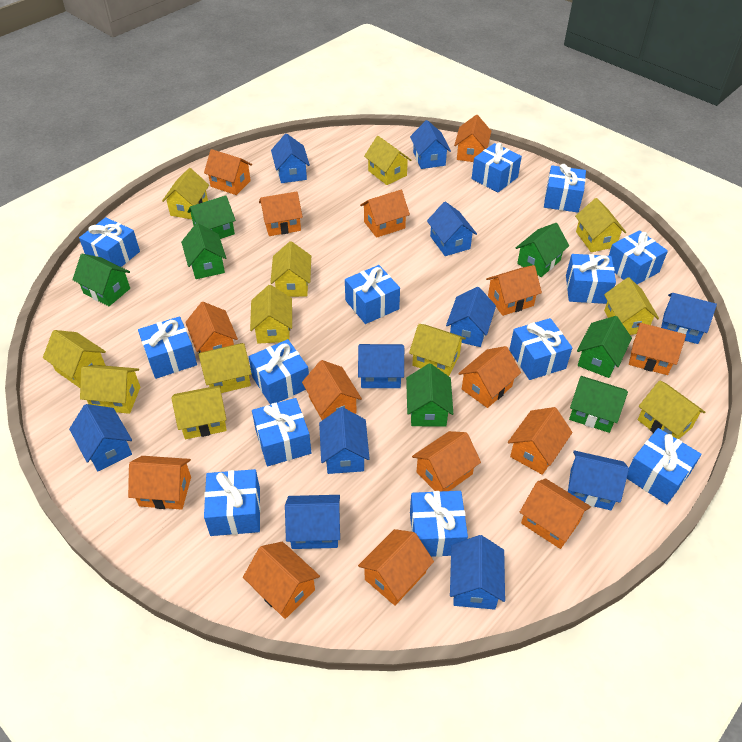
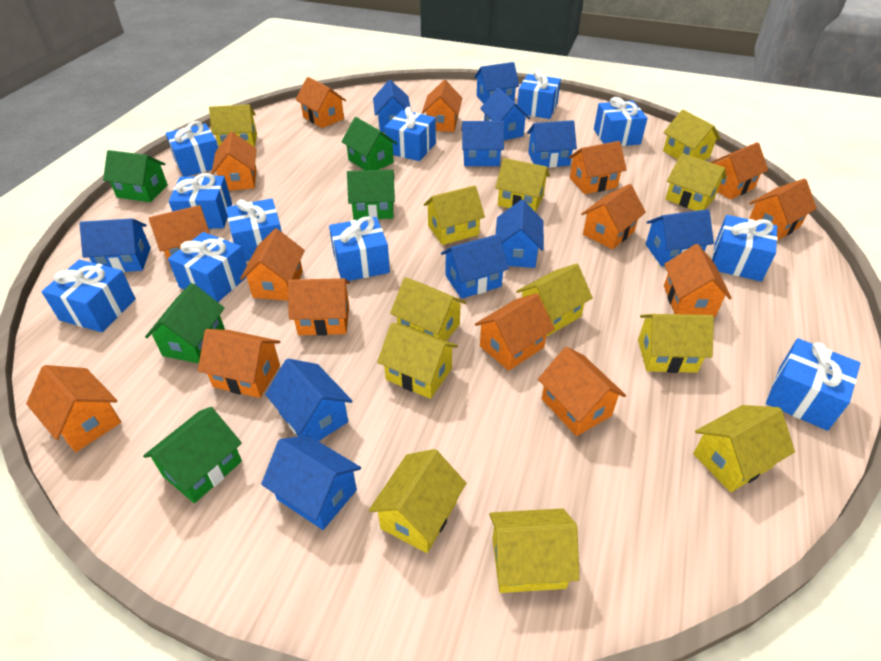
blue gift: 13 -> 11
green house: 7 -> 5

